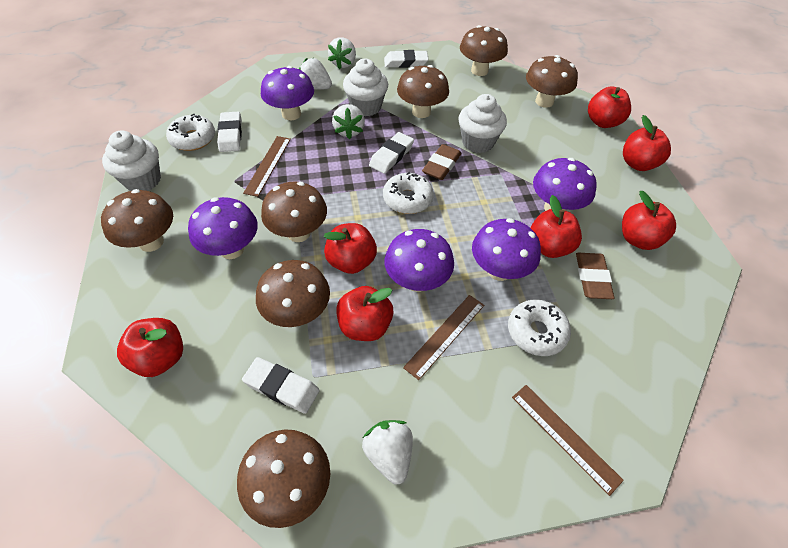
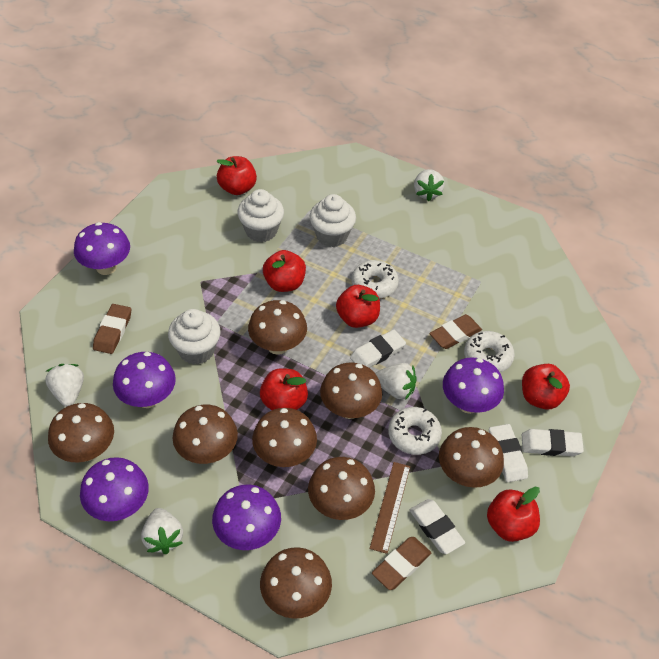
brown eraser: 2 -> 3
brown mushroom: 7 -> 8
brown ruler: 3 -> 1
red apple: 7 -> 6

